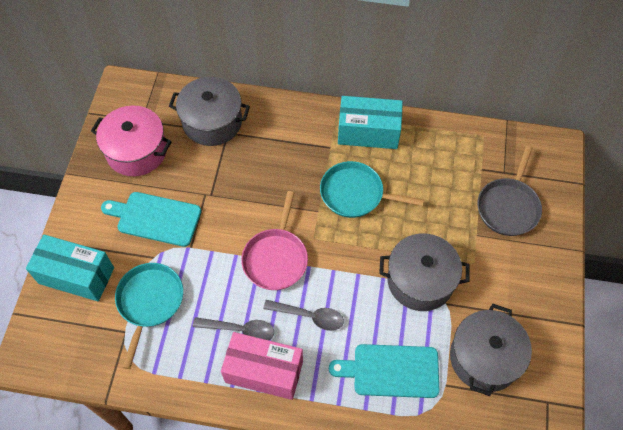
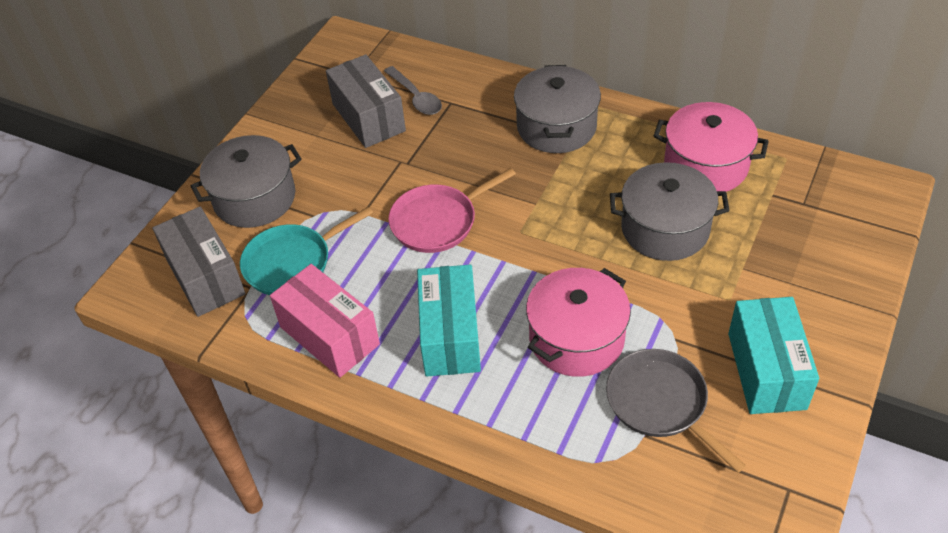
grey box: 0 -> 2
grey spoon: 2 -> 1
pink pot: 1 -> 2
turquoise cutting board: 2 -> 0
turquoise pan: 2 -> 1

